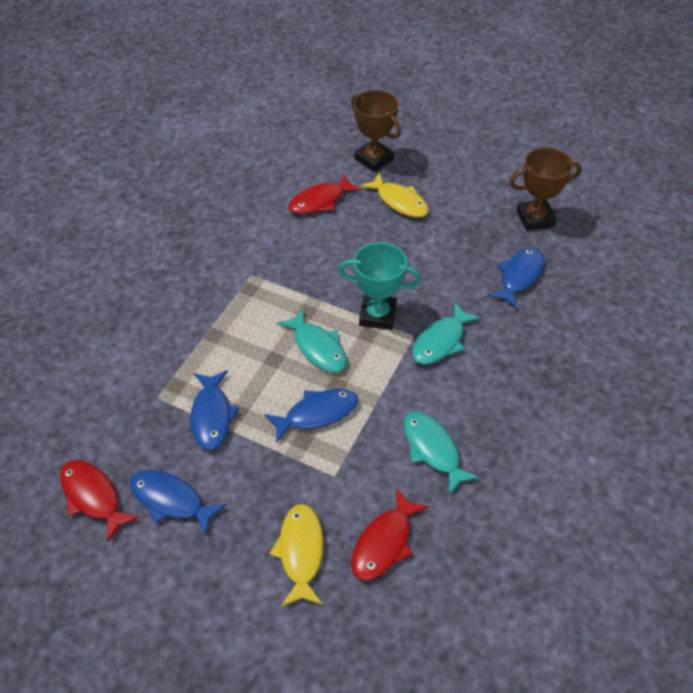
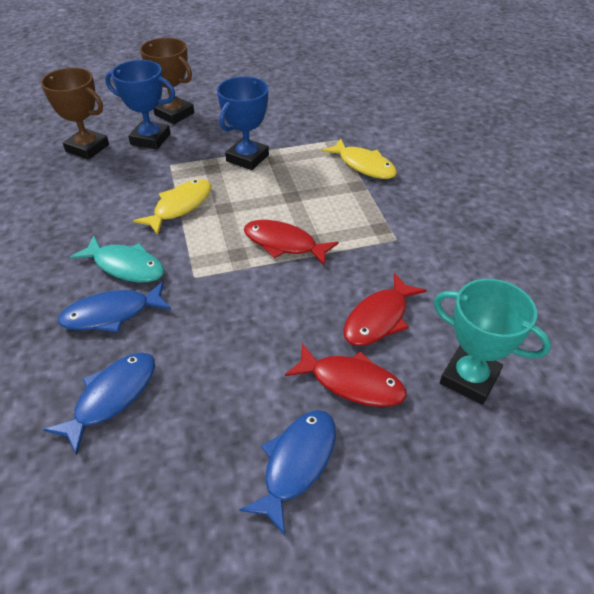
blue fish: 4 -> 3
blue trophy: 0 -> 2
turquoise fish: 3 -> 1

